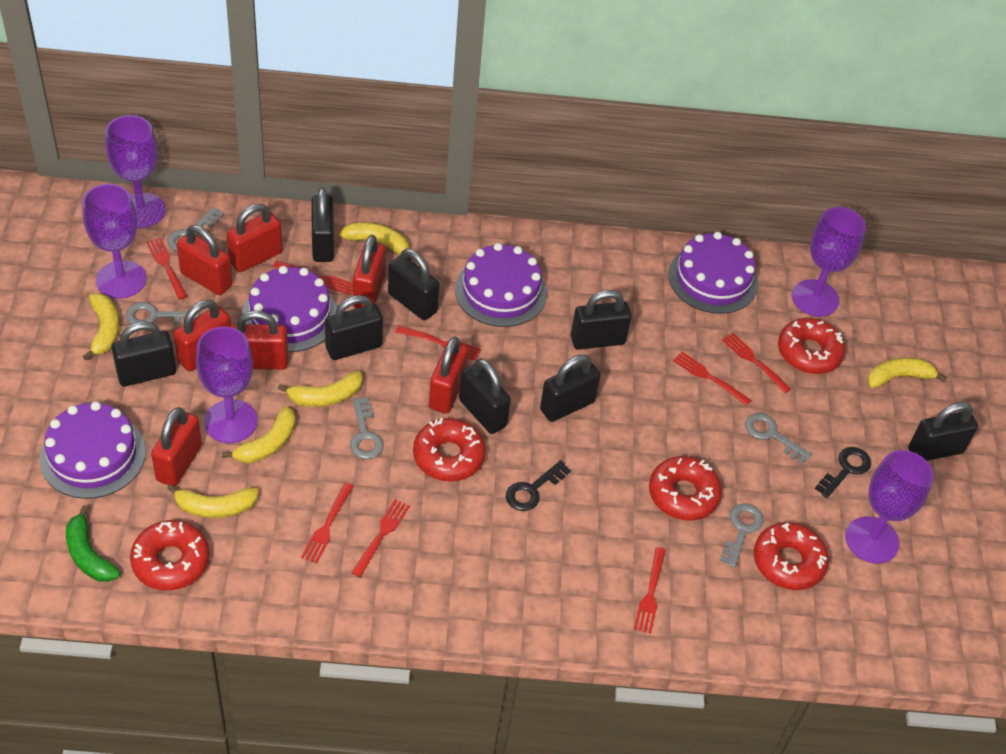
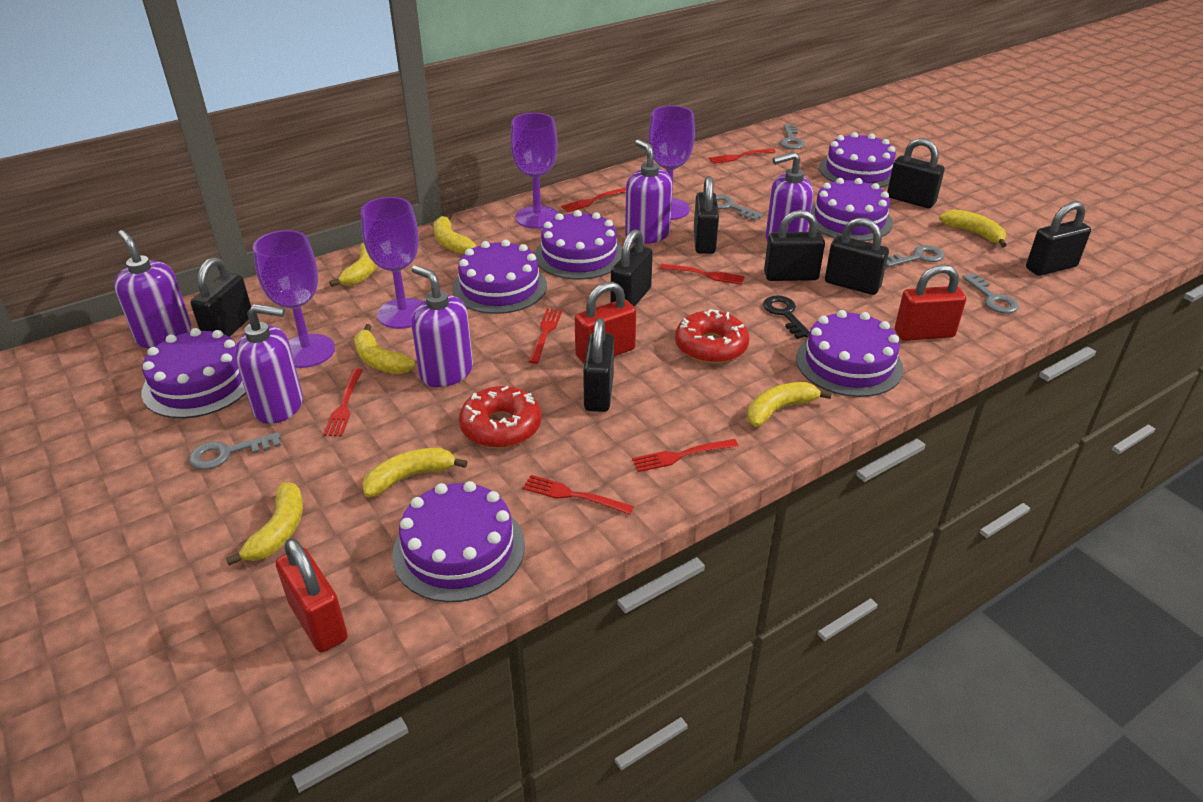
black key: 2 -> 1
green banana: 1 -> 0
purple cake: 4 -> 7
purple goblet: 5 -> 4
purple soap dispenser: 0 -> 5
red donut: 5 -> 2
red fork: 8 -> 7
red padlock: 7 -> 3
yellow banana: 6 -> 7

